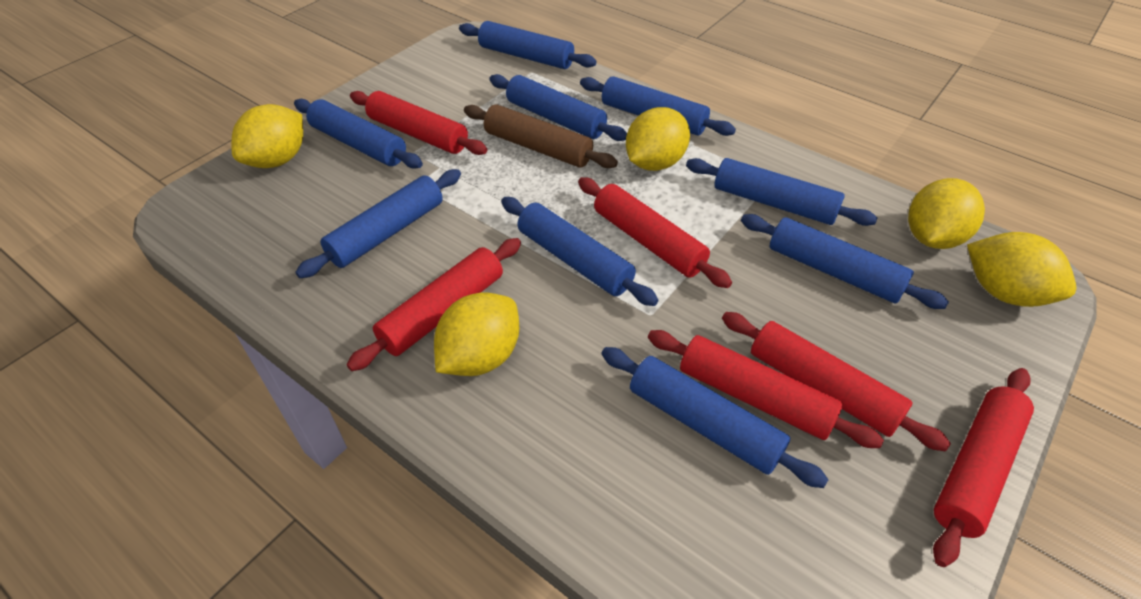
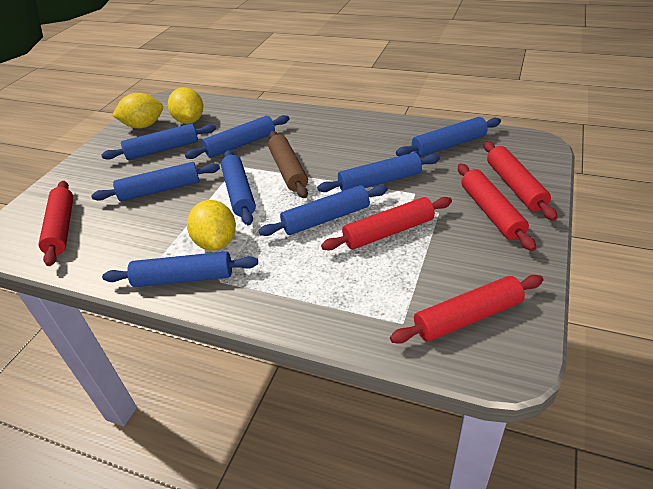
blue rolling pin: 9 -> 8
red rolling pin: 6 -> 5
yellow lemon: 5 -> 3

